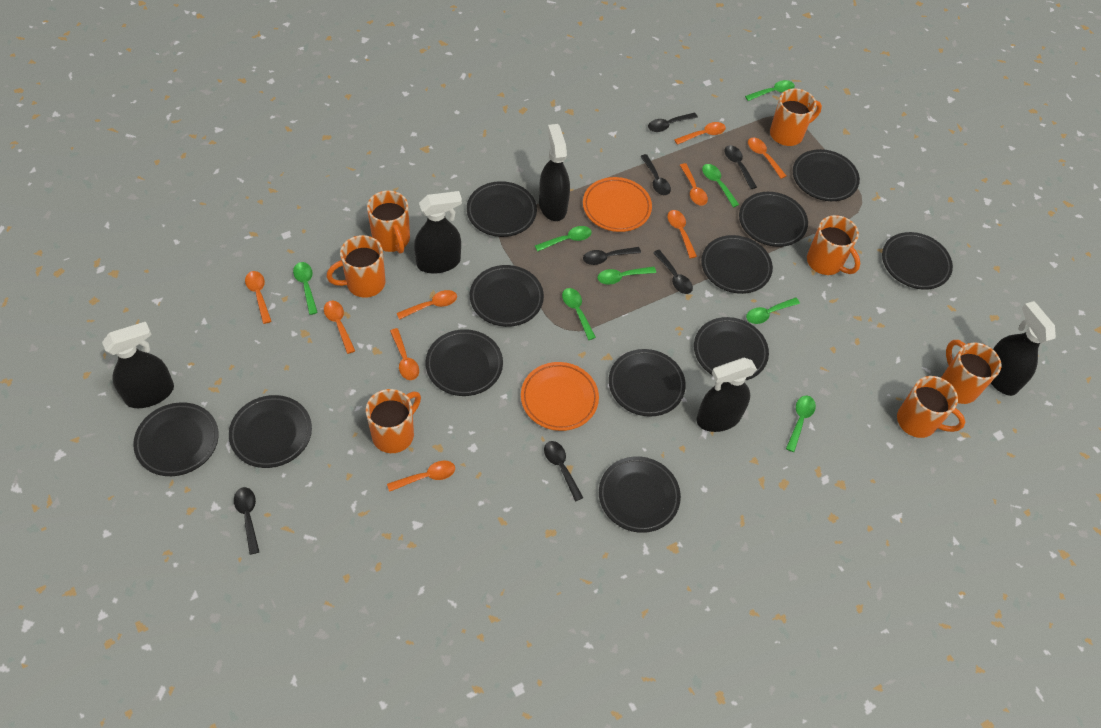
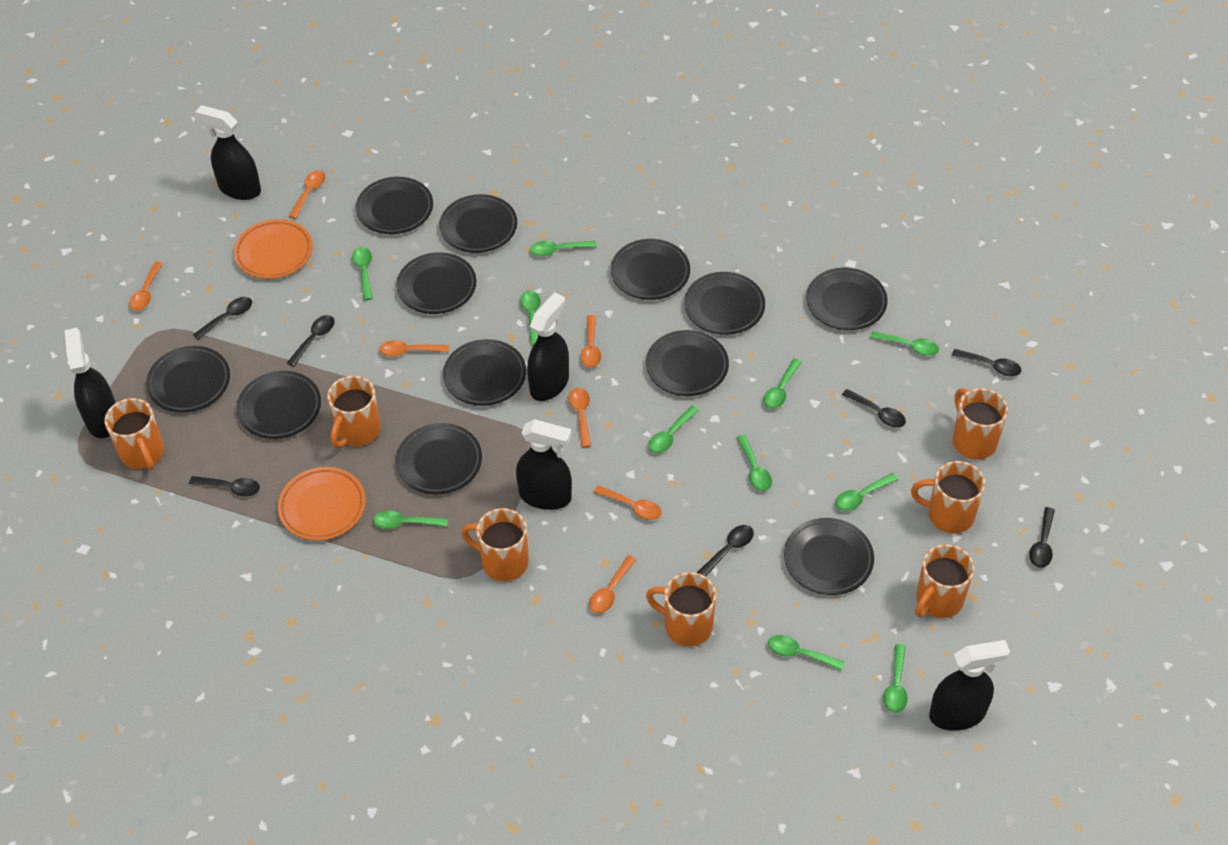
green spoon: 8 -> 11
orange spoon: 9 -> 7

